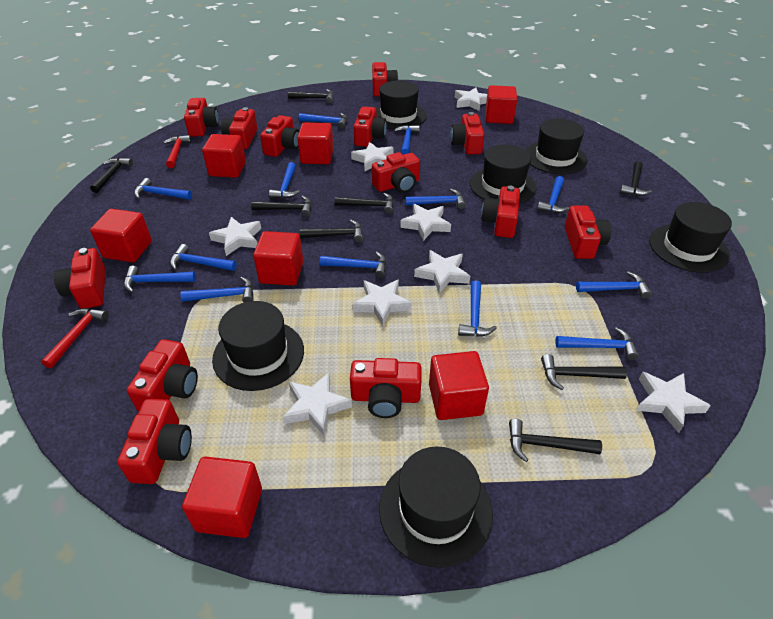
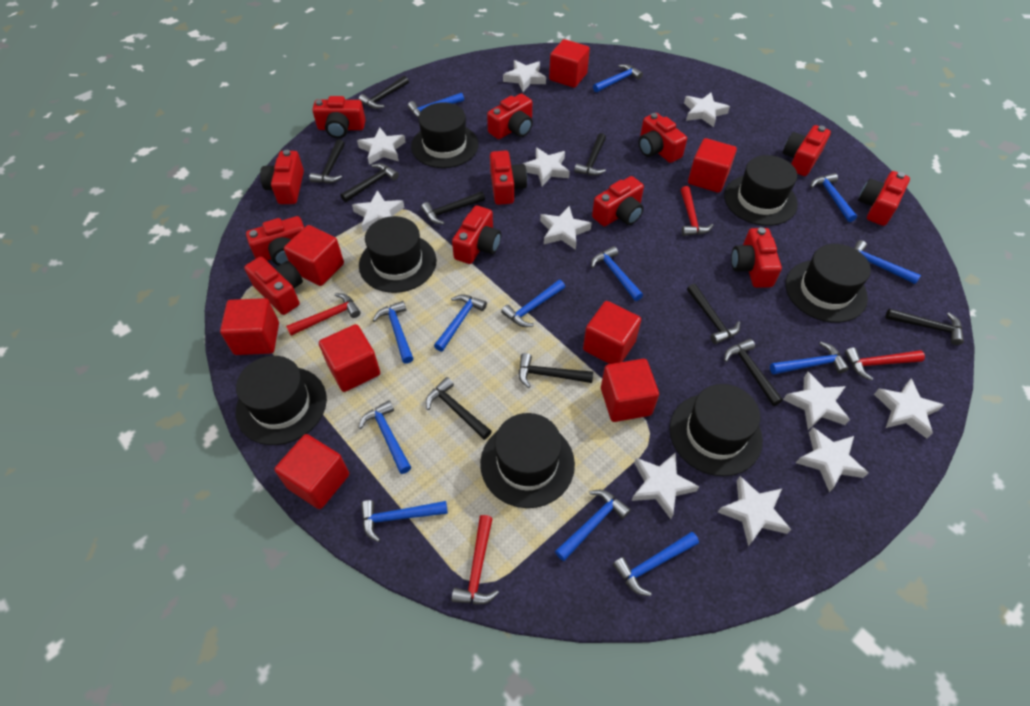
black hammer: 8 -> 10
black hat: 6 -> 7
red camera: 13 -> 12
red cube: 7 -> 8
red hammer: 2 -> 4
white star: 8 -> 11

